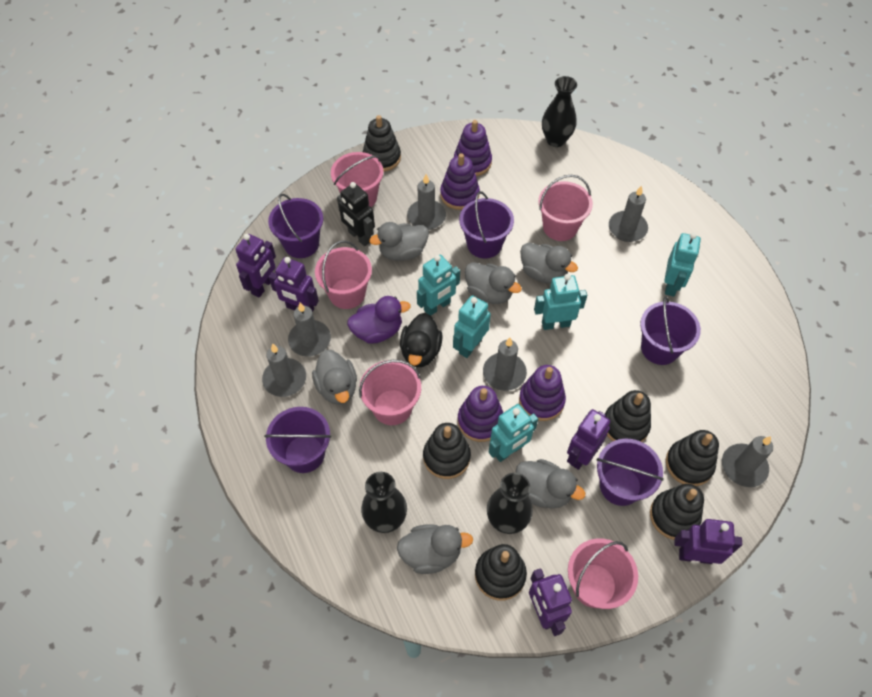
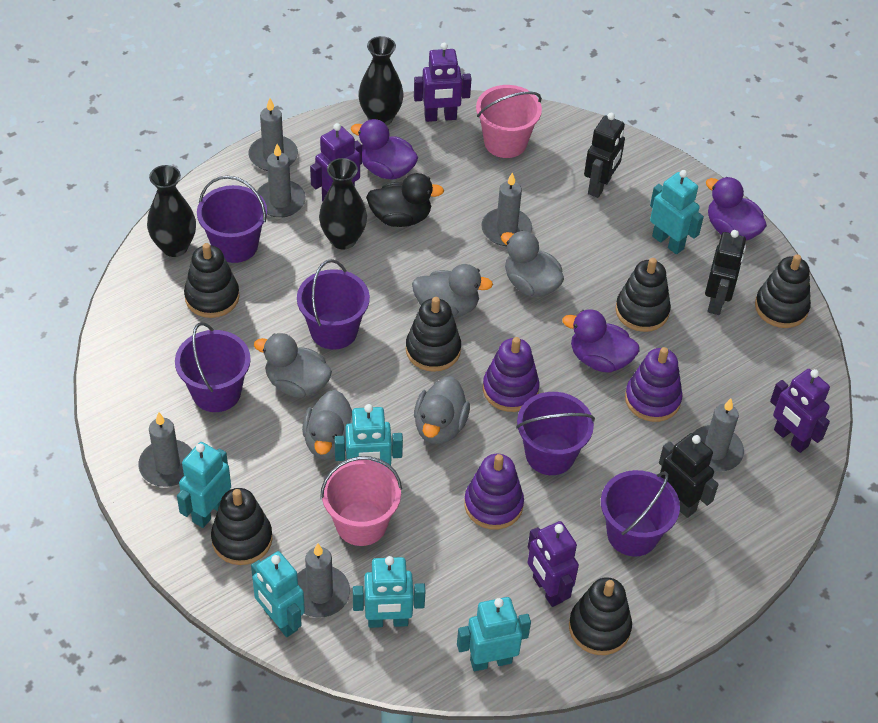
black robot: 1 -> 3
grey duck: 6 -> 5
pink bucket: 5 -> 2
purple duck: 1 -> 3
purple robot: 5 -> 4
purple stacking toy: 4 -> 3
turquoise robot: 5 -> 6

